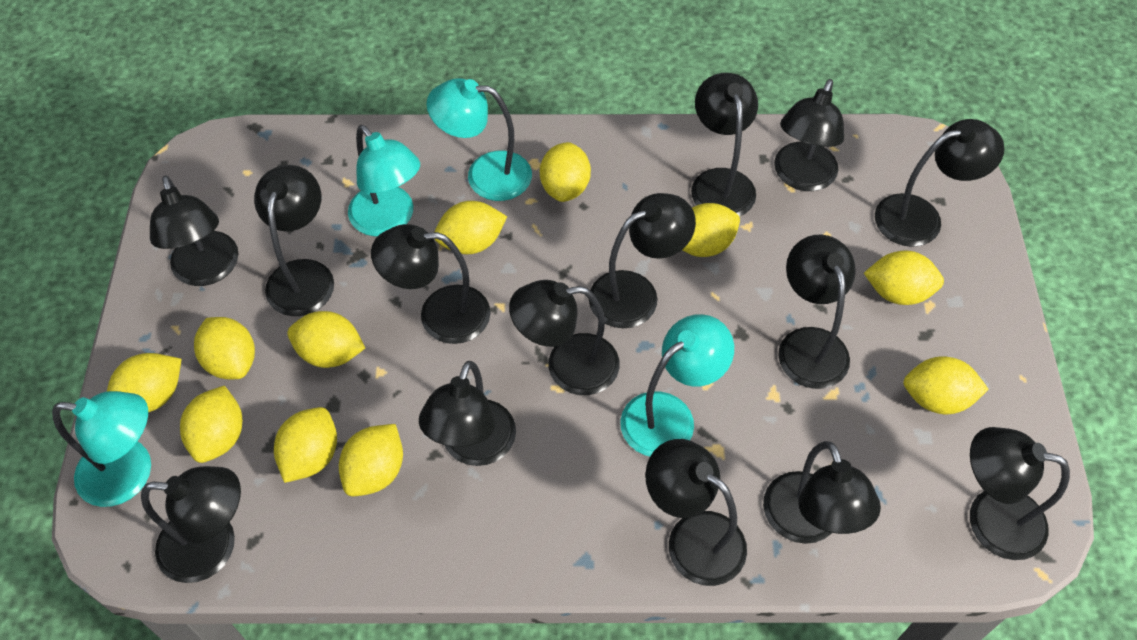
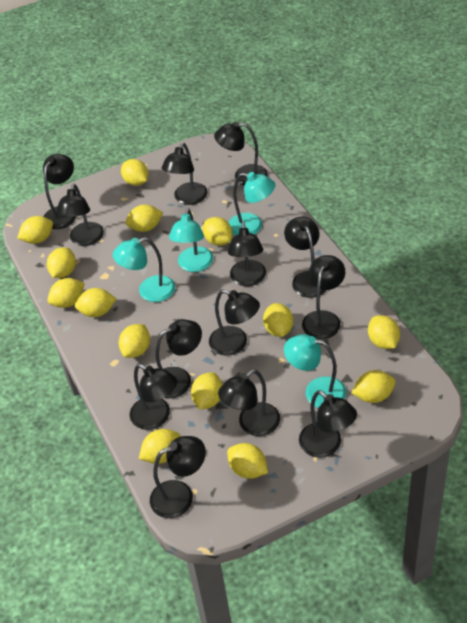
black lamp: 14 -> 13
yellow lemon: 11 -> 14

